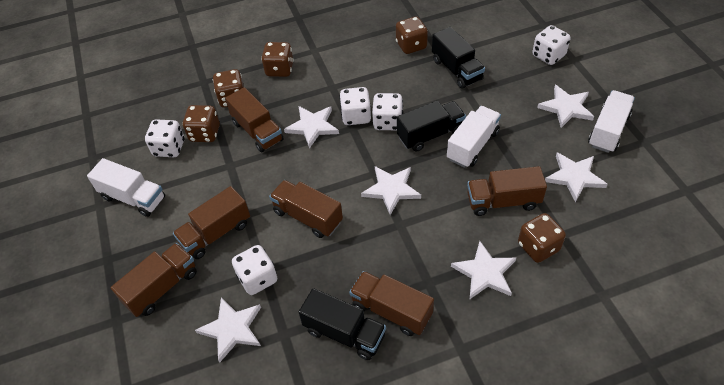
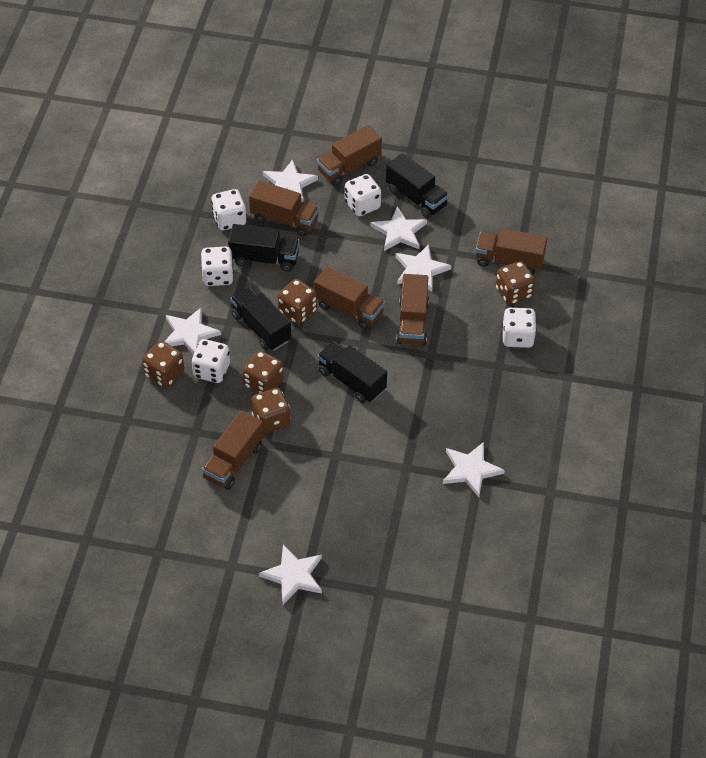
black truck: 3 -> 4
white truck: 3 -> 0

